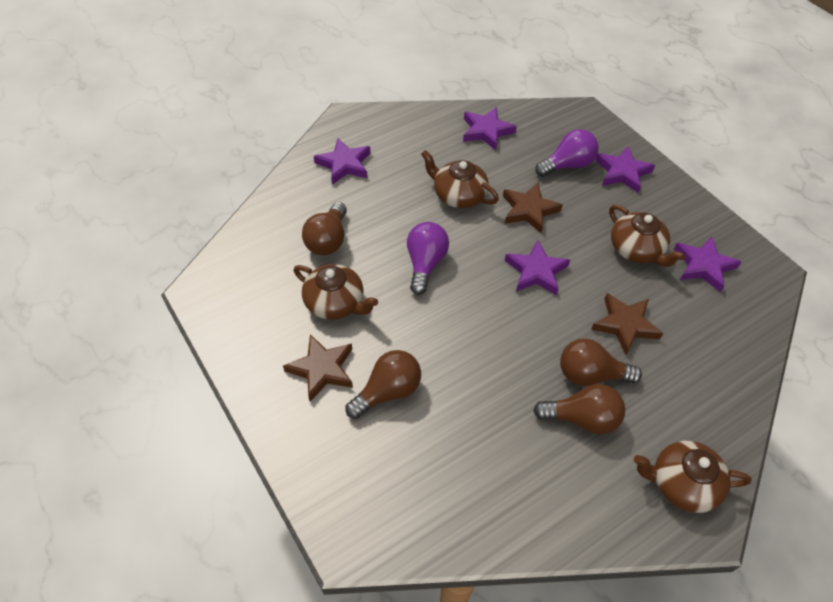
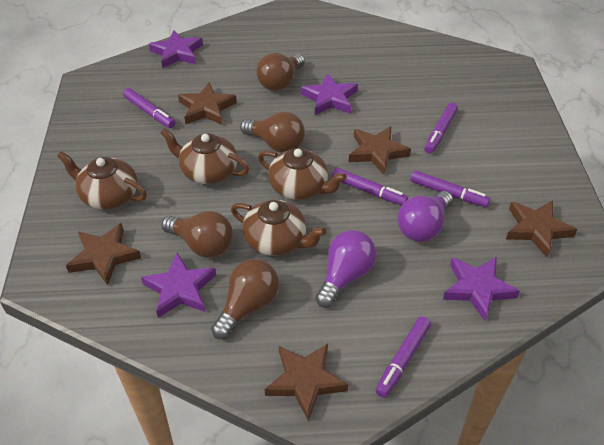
brown star: 3 -> 5
purple marker: 0 -> 5
purple star: 5 -> 4

